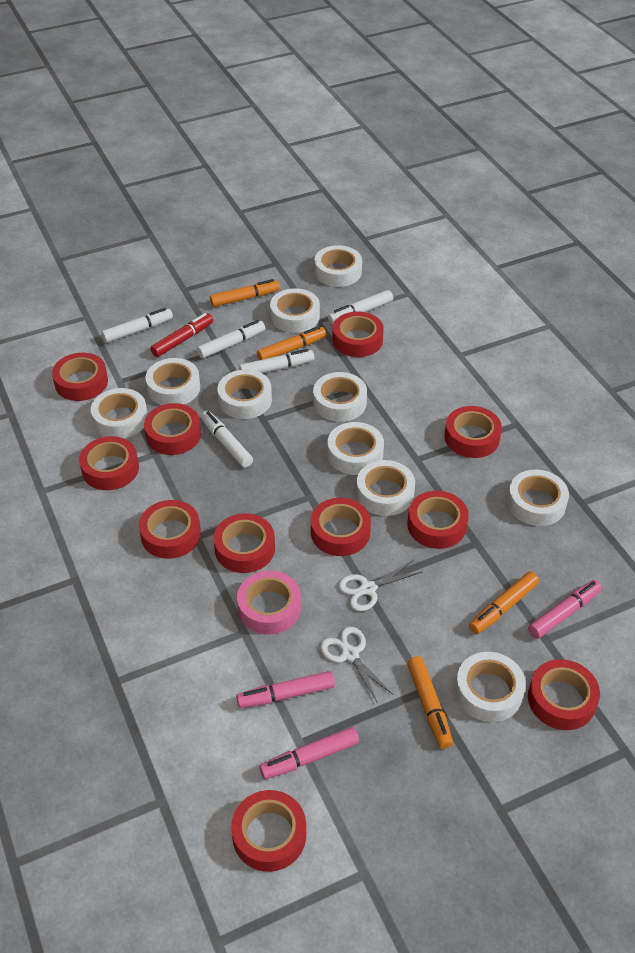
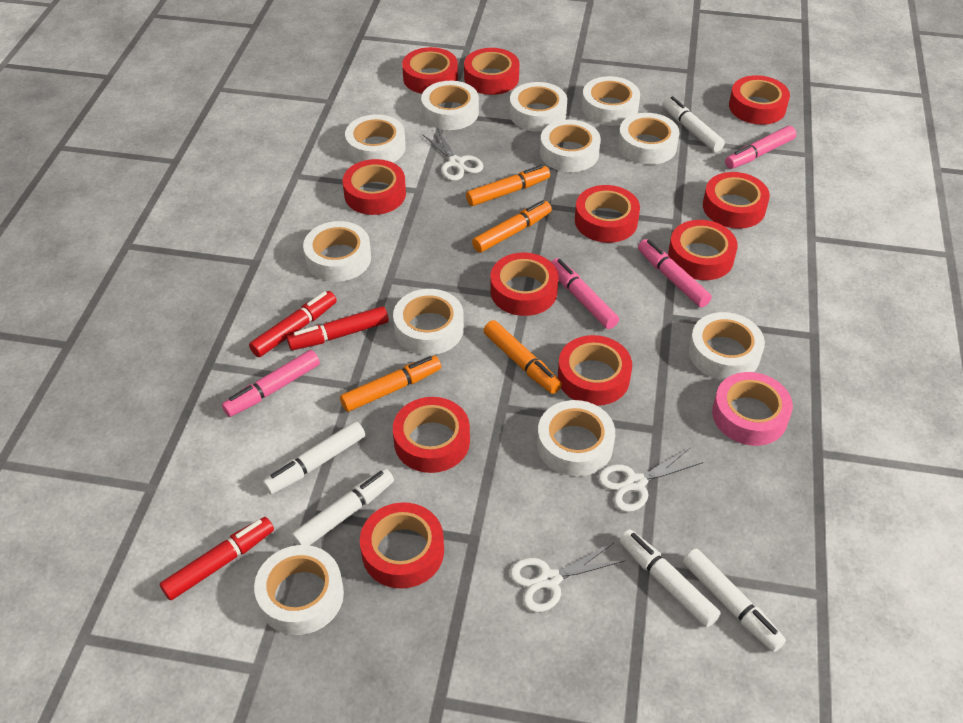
pink marker: 3 -> 4
red marker: 1 -> 3
white scissors: 2 -> 3
white tape: 10 -> 11

